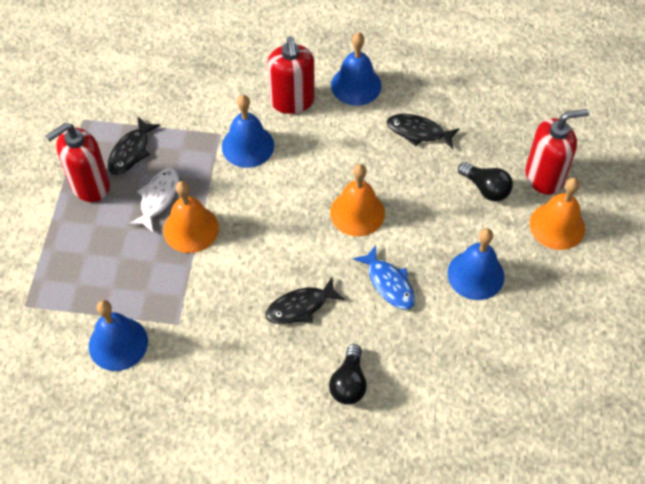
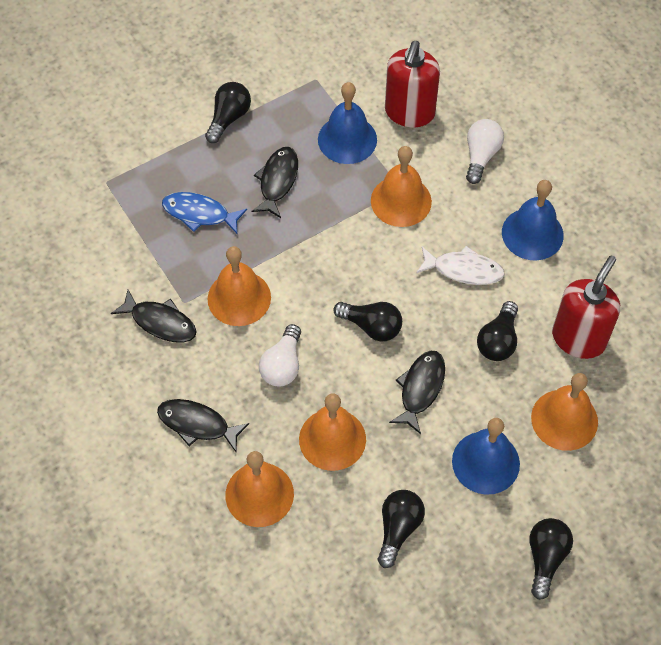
black fish: 3 -> 4
black light bulb: 2 -> 5
blue bell: 4 -> 3
orange bell: 3 -> 5
red soap dispenser: 3 -> 2
white light bulb: 0 -> 2

